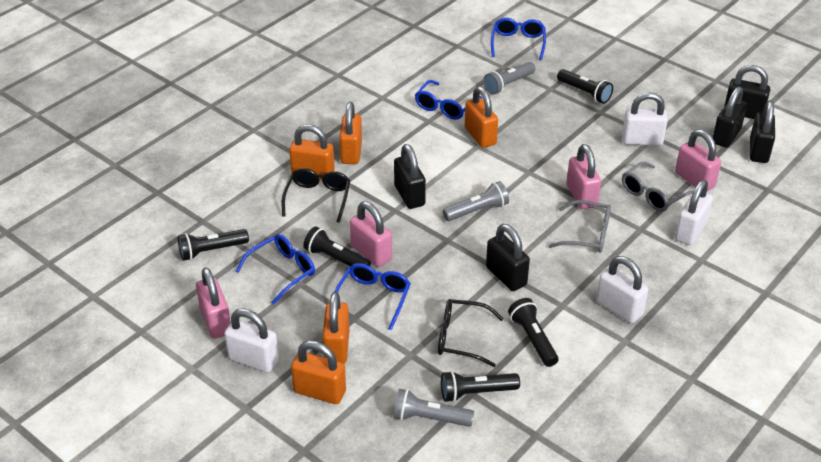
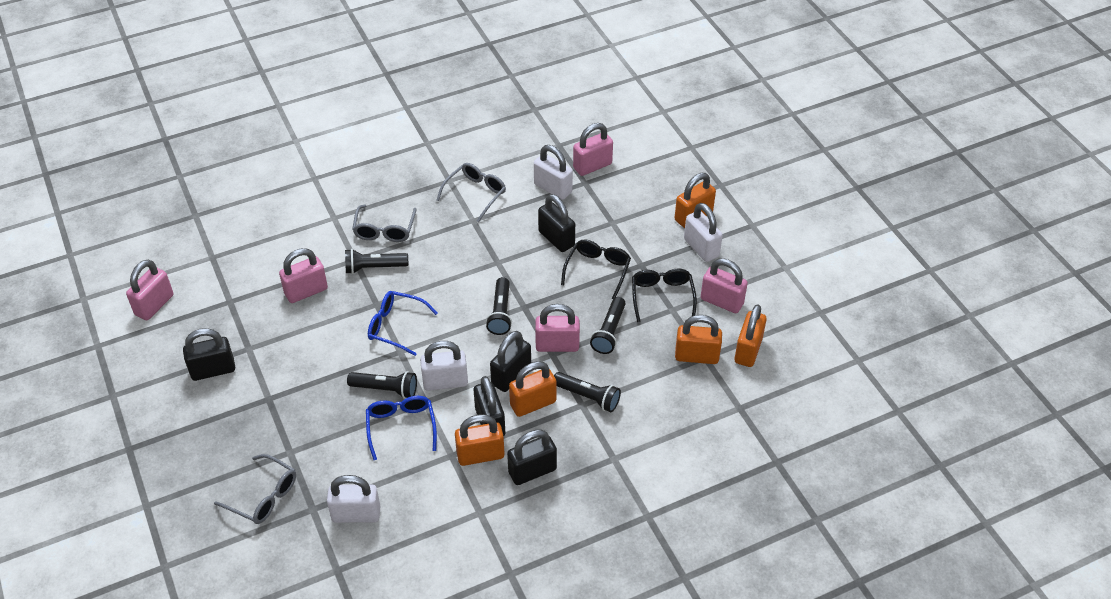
blue glasses: 4 -> 2
grey flashlight: 3 -> 0
grey glasses: 2 -> 3
pink padlock: 4 -> 5

